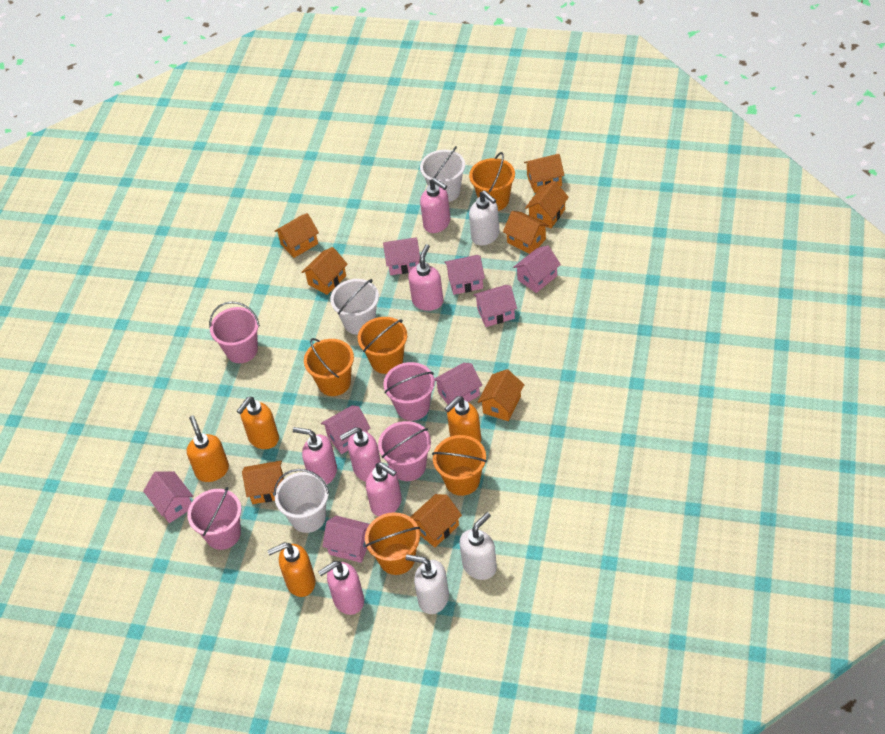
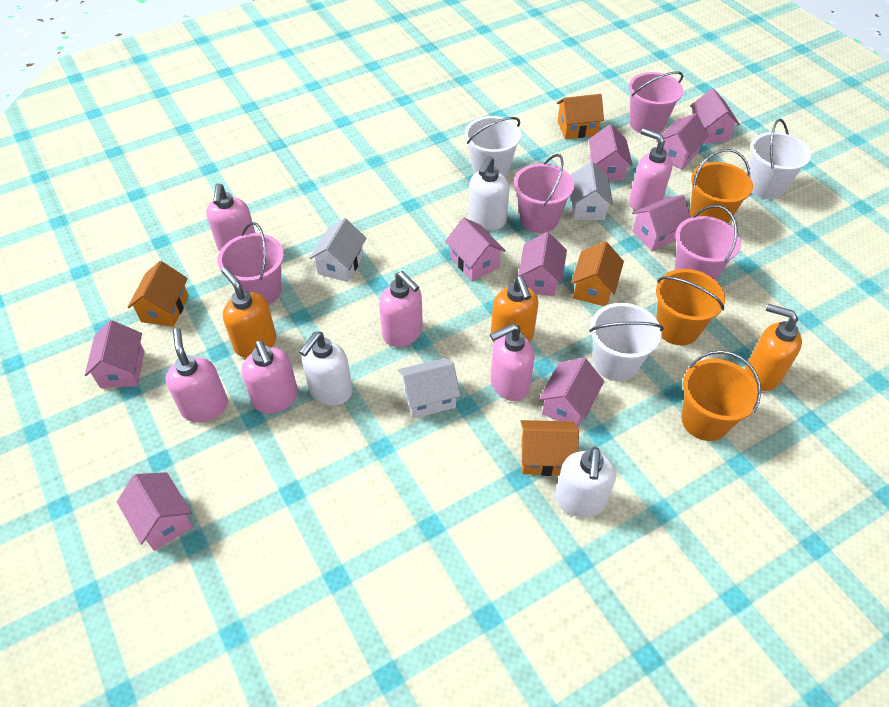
orange bucket: 5 -> 3
orange house: 8 -> 4
orange soap dispenser: 4 -> 3
pink house: 8 -> 9
white house: 0 -> 3

